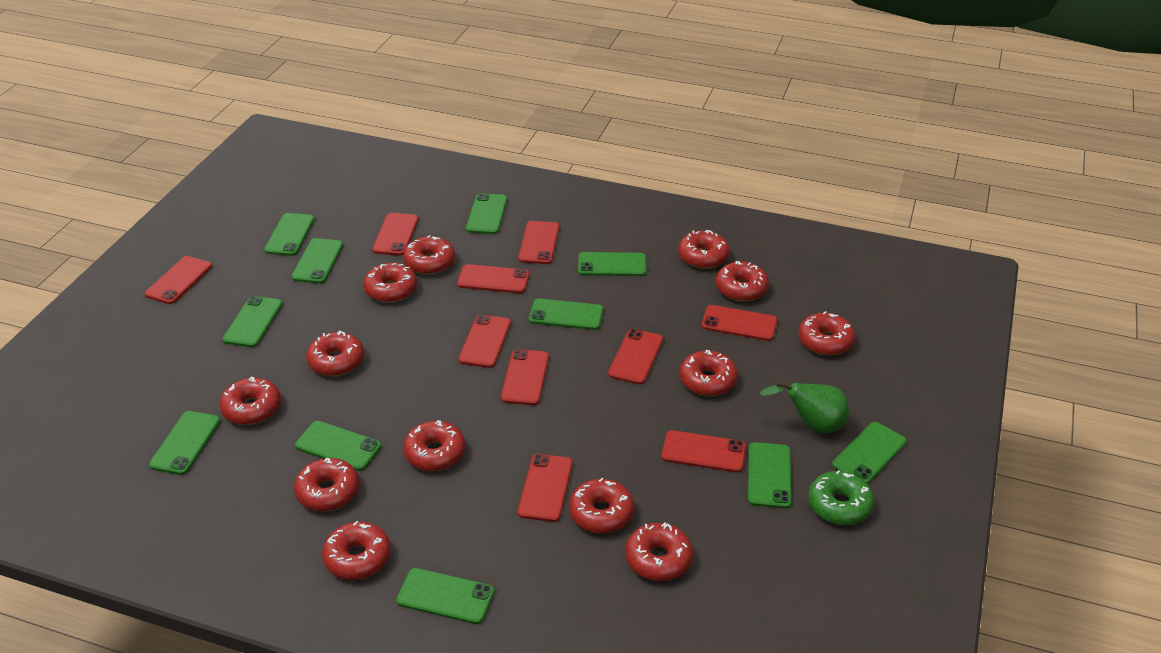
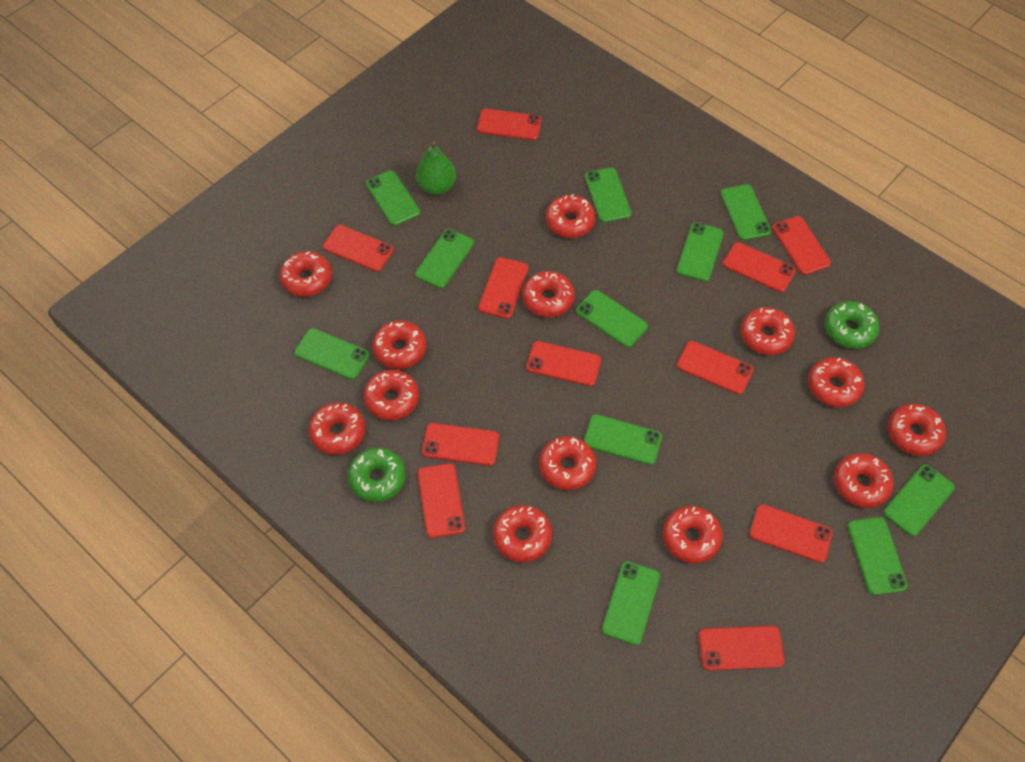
green donut: 1 -> 2
red phone: 10 -> 11

